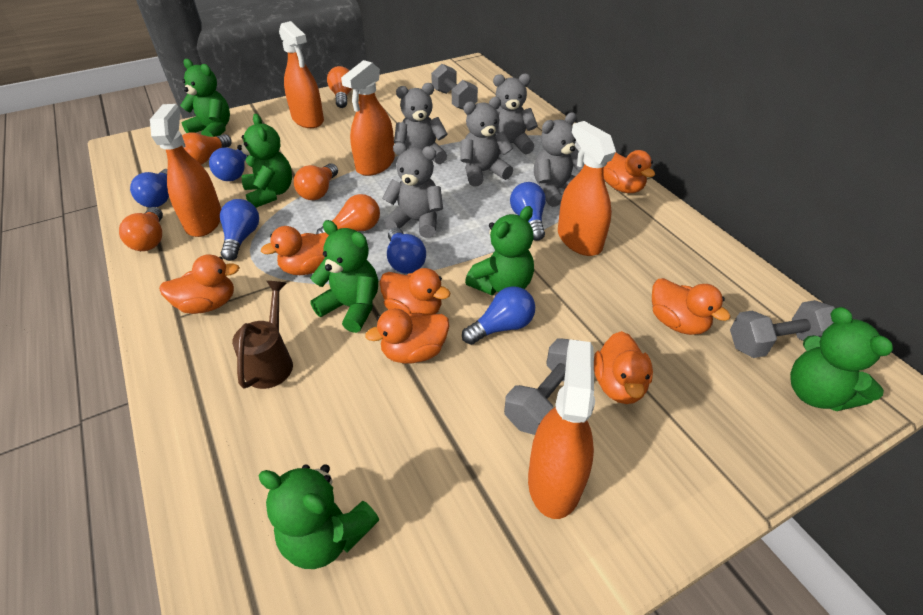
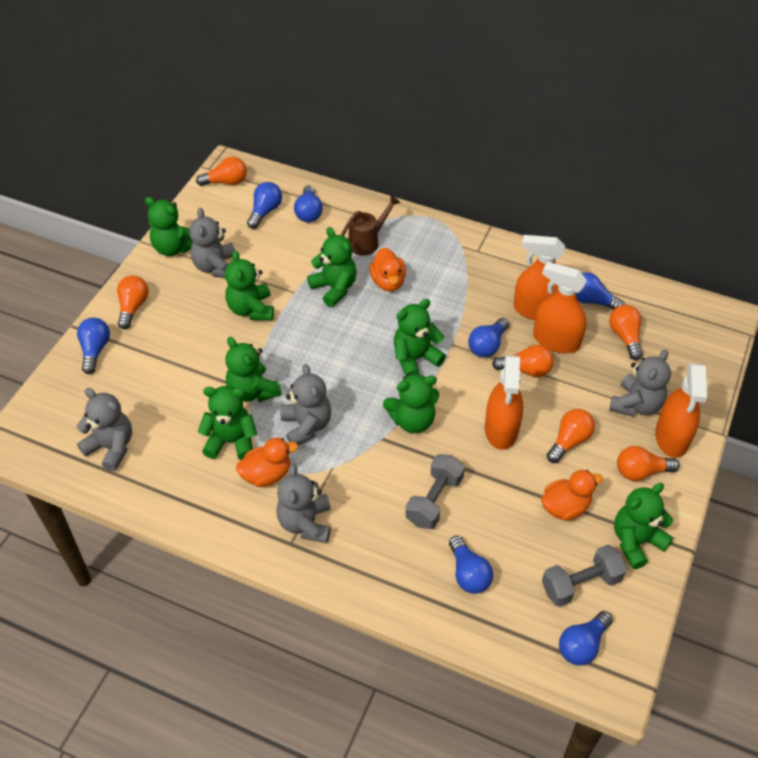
blue light bulb: 6 -> 7
green teddy bear: 6 -> 8
grey dumbbell: 3 -> 2
orange duck: 7 -> 3
orange light bulb: 5 -> 6
orange spray bottle: 5 -> 4

